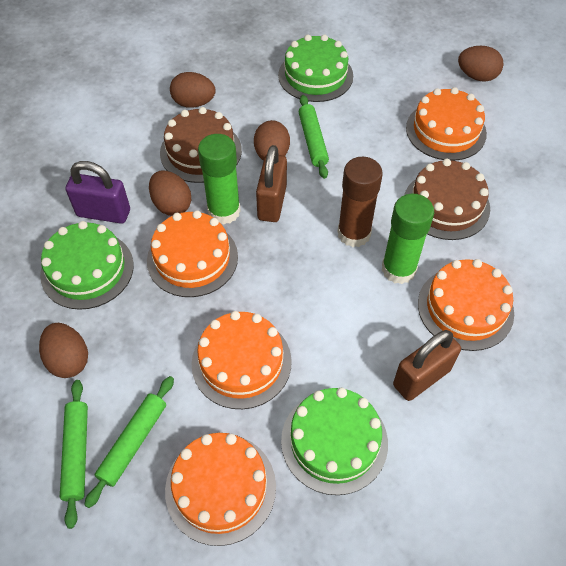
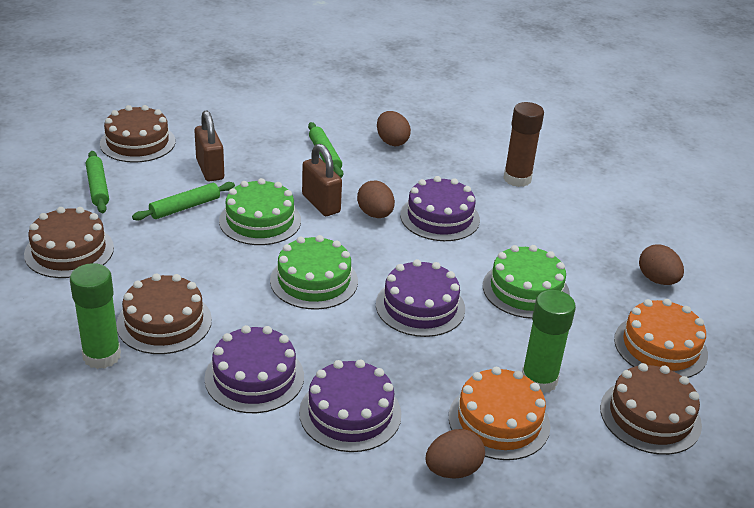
brown cake: 2 -> 4
brown egg: 5 -> 4
orange cake: 5 -> 2
purple cake: 0 -> 4
purple padlock: 1 -> 0

